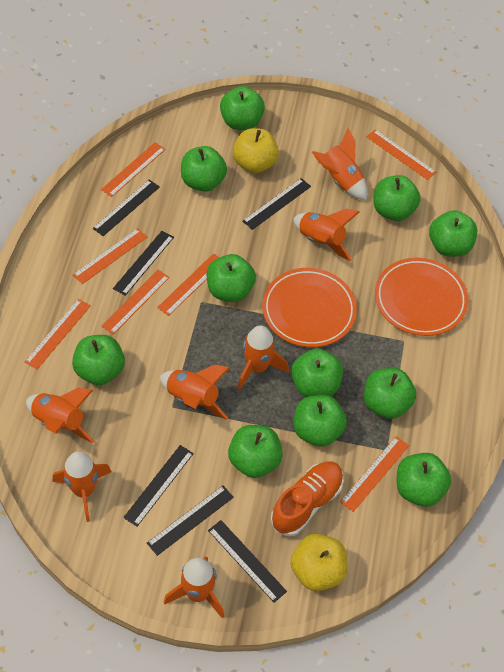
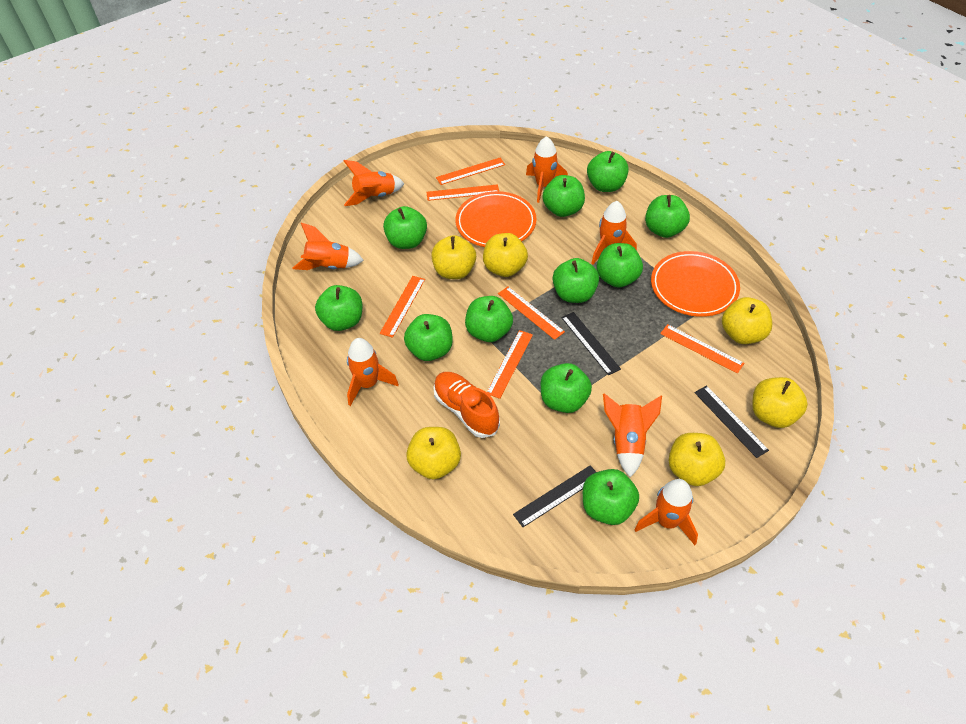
black ruler: 6 -> 3
orange ruler: 7 -> 6
yellow apple: 2 -> 6

